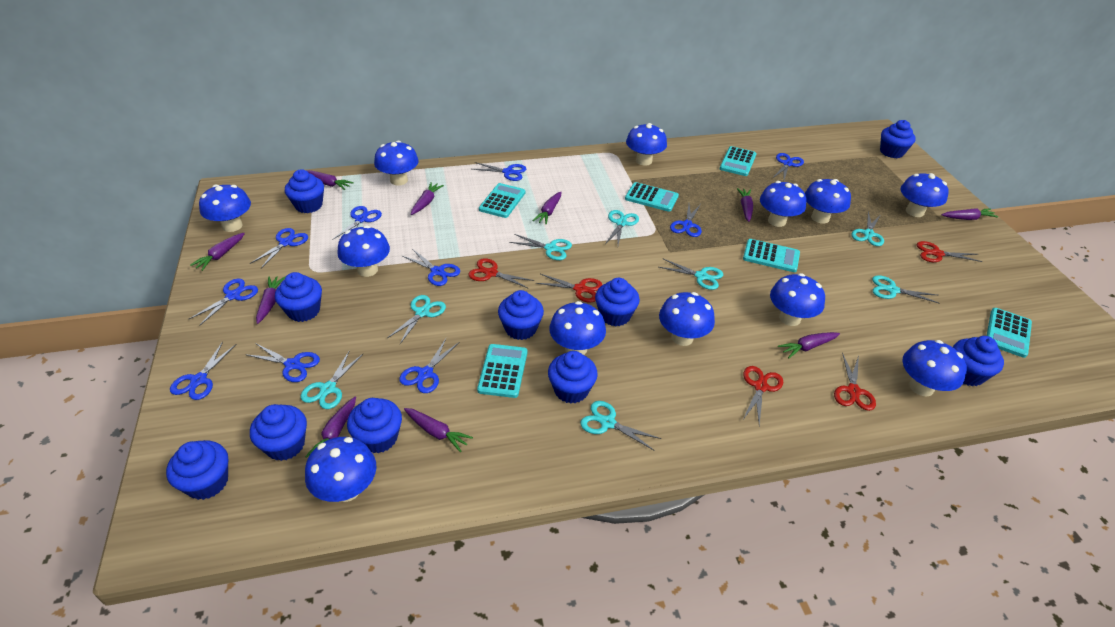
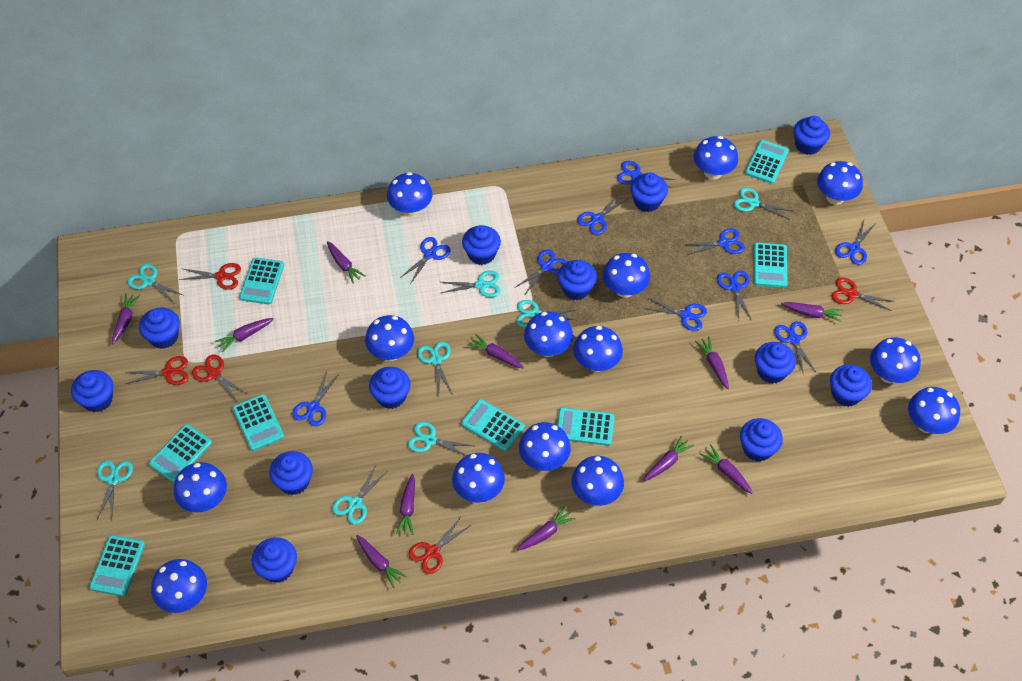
blue cupcake: 10 -> 12
blue mushroom: 12 -> 14
purple carrot: 10 -> 11
turquoise calculator: 6 -> 8

